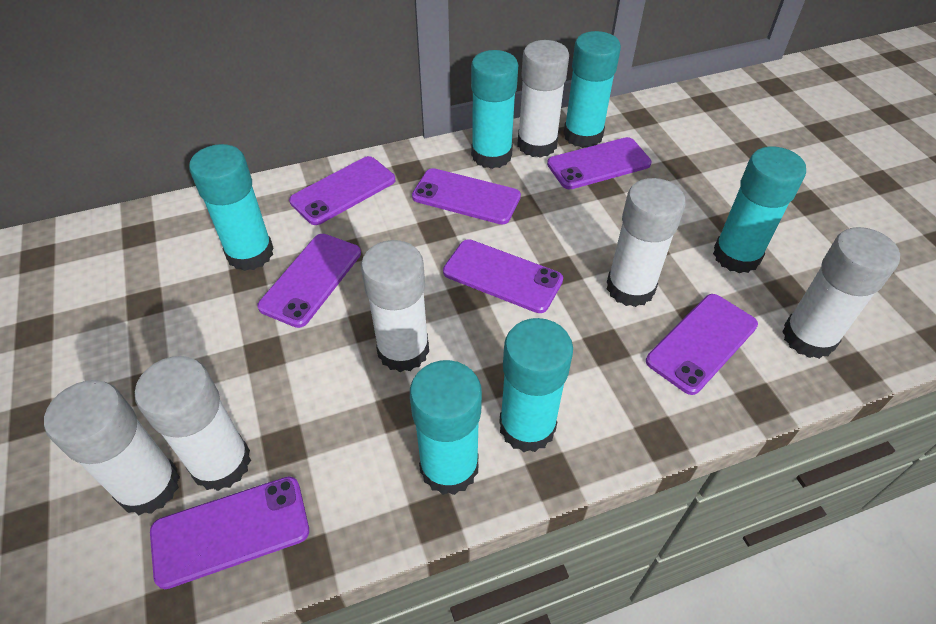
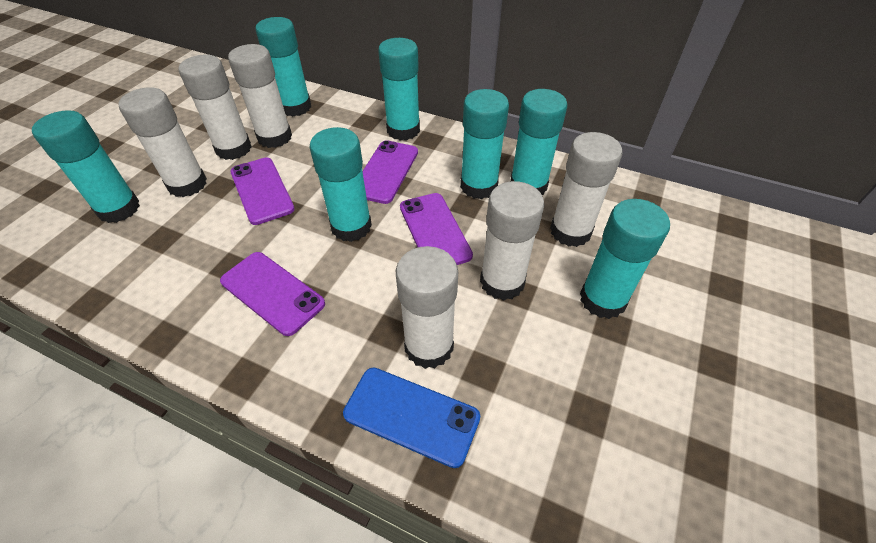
blue phone: 0 -> 1
purple phone: 7 -> 4
turquoise glue stick: 6 -> 7

